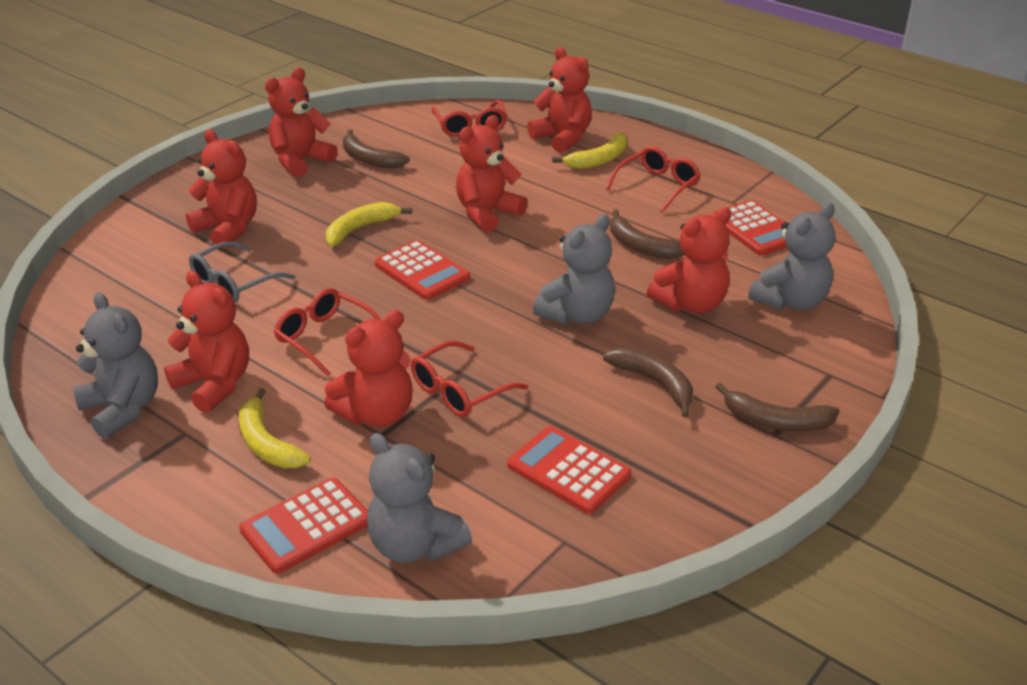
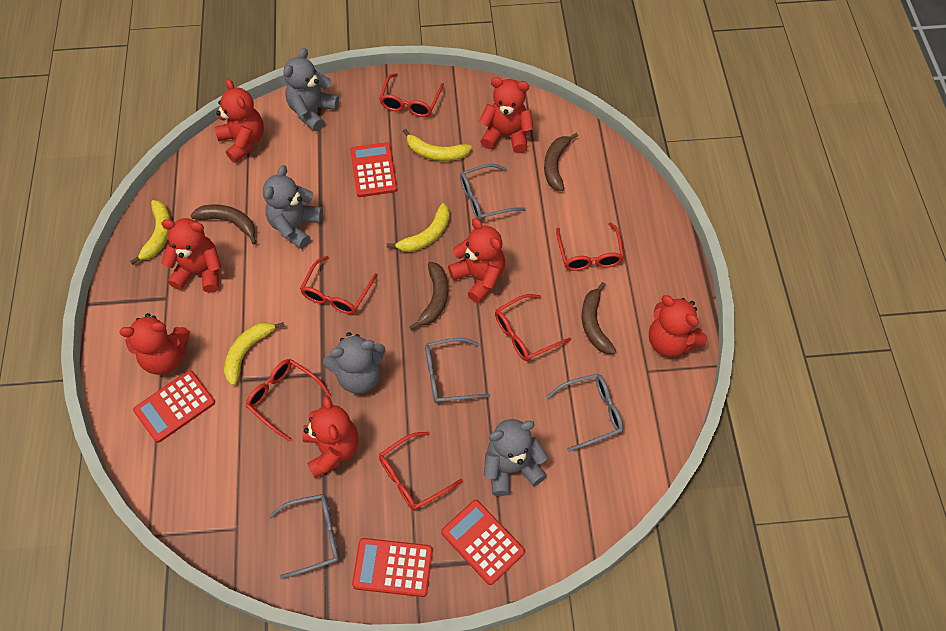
grey glasses: 1 -> 4
red glasses: 4 -> 6
yellow banana: 3 -> 4

